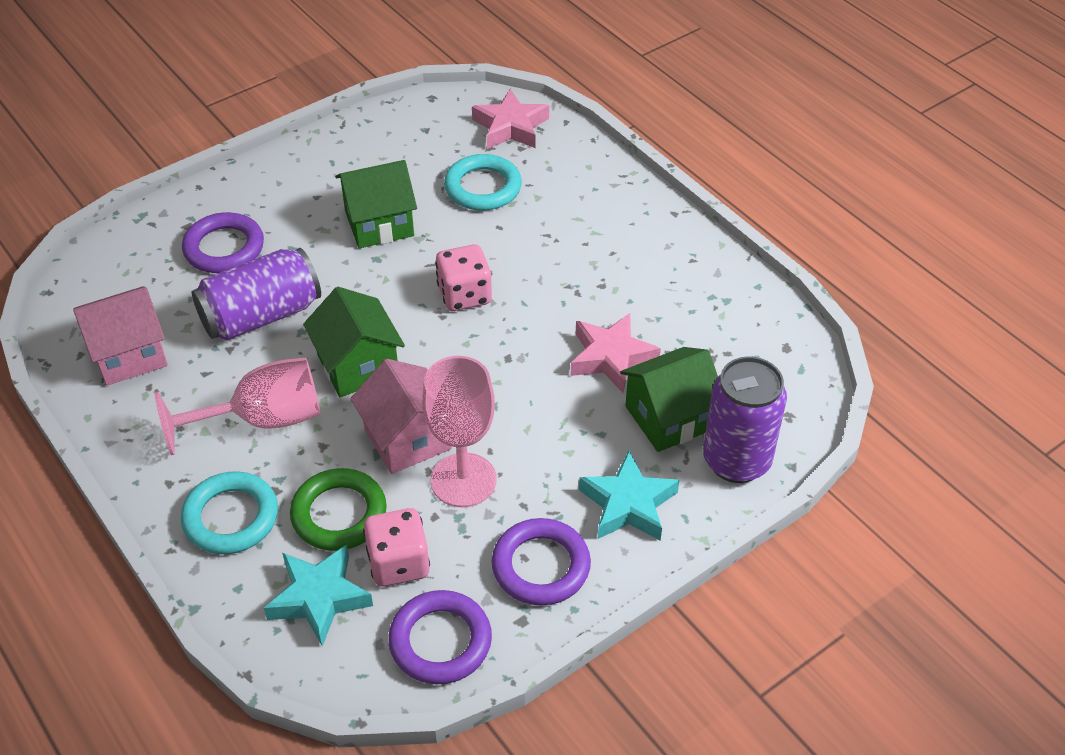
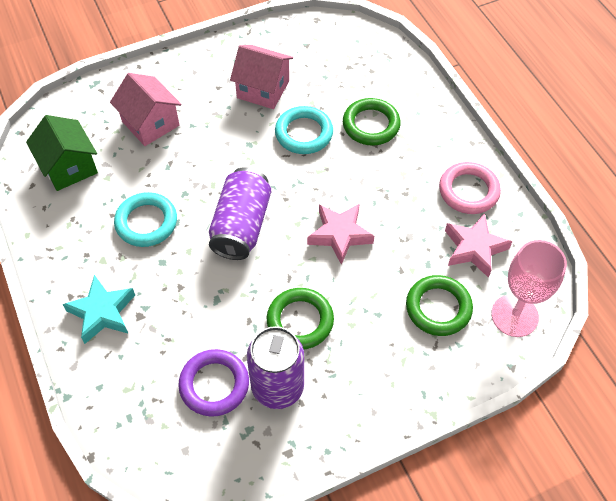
green house: 3 -> 1
green ring: 1 -> 3
pink dice: 2 -> 0
pink goblet: 2 -> 1
pink ring: 0 -> 1
purple ring: 3 -> 1
turquoise star: 2 -> 1

